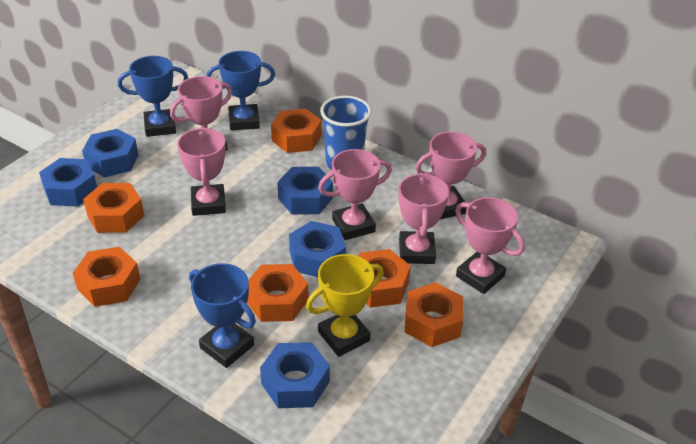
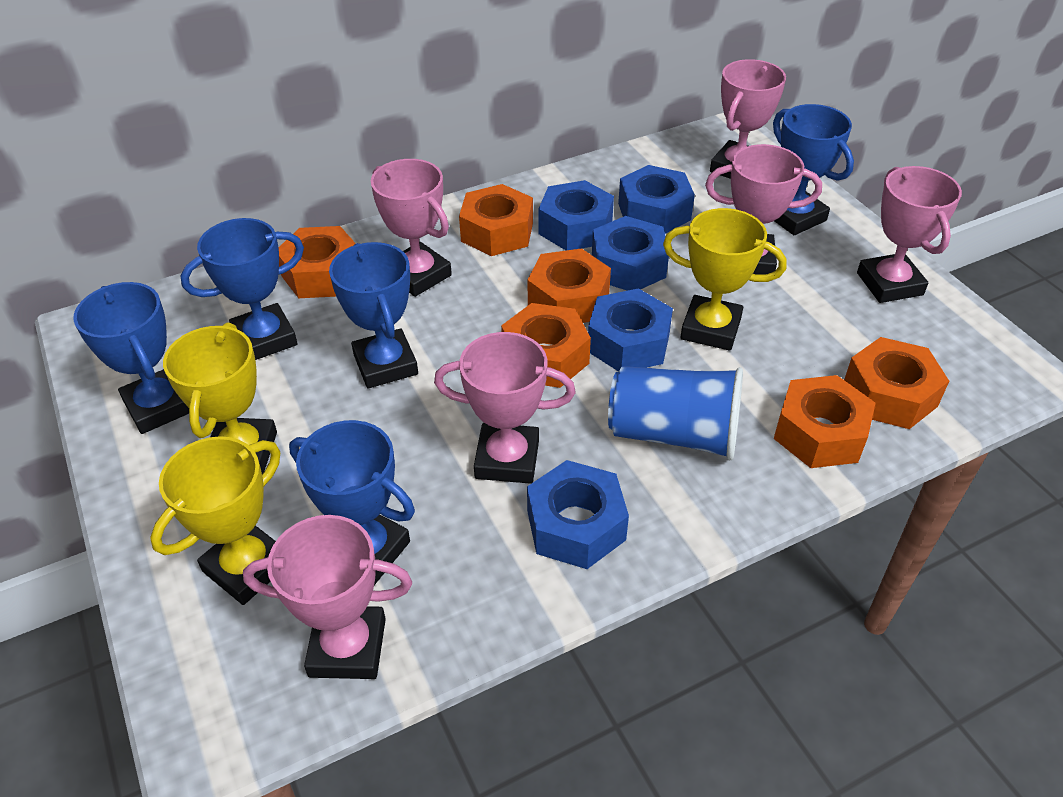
blue trophy: 3 -> 5
yellow trophy: 1 -> 3

